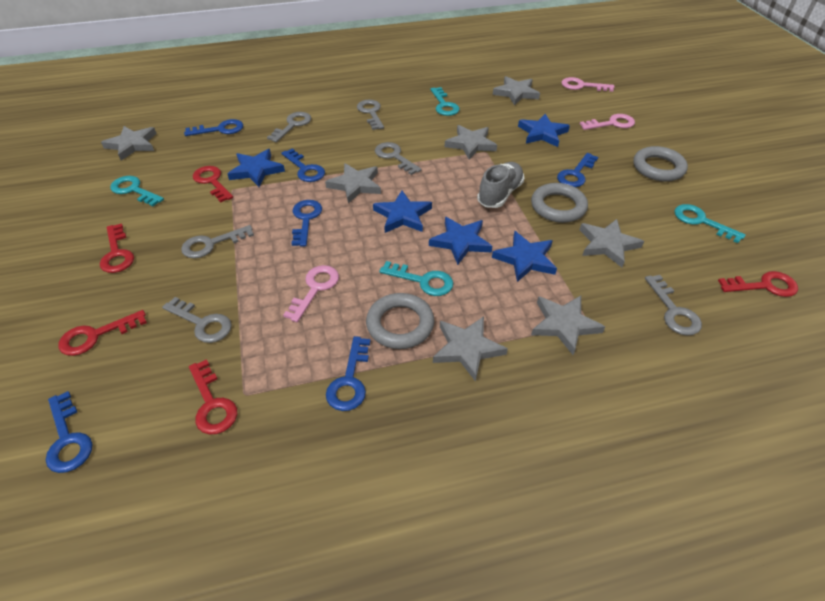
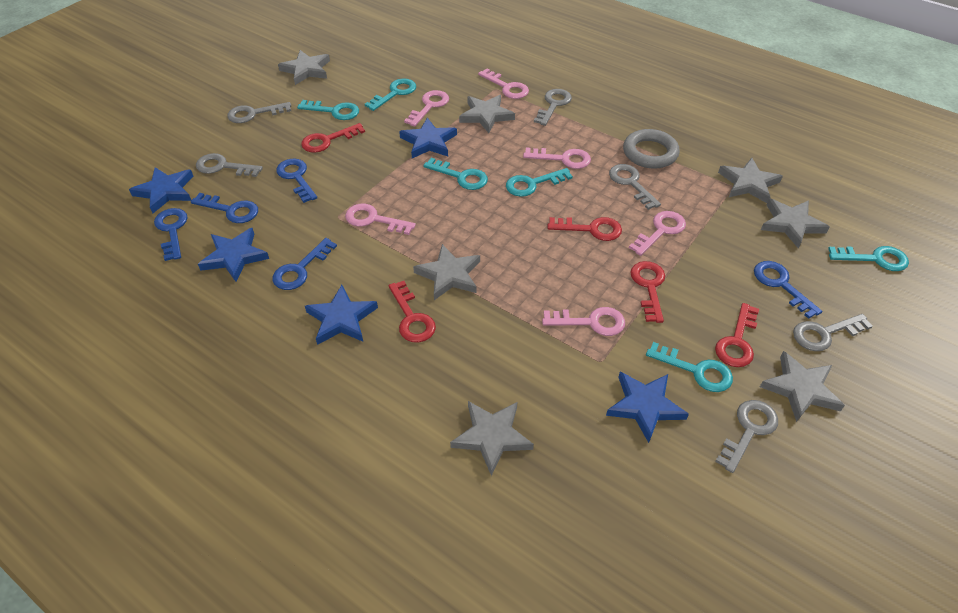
blue key: 6 -> 5
grey ring: 3 -> 1
grey shoe: 1 -> 0
pink key: 3 -> 6
turquoise key: 4 -> 6

